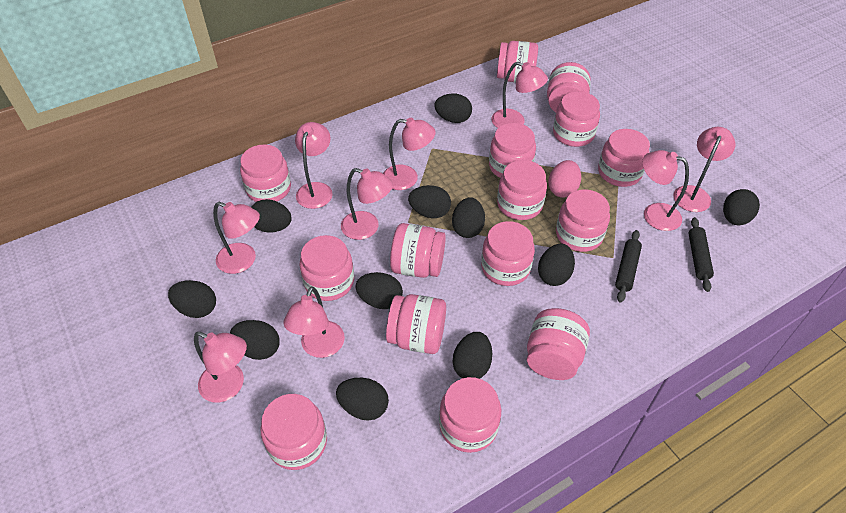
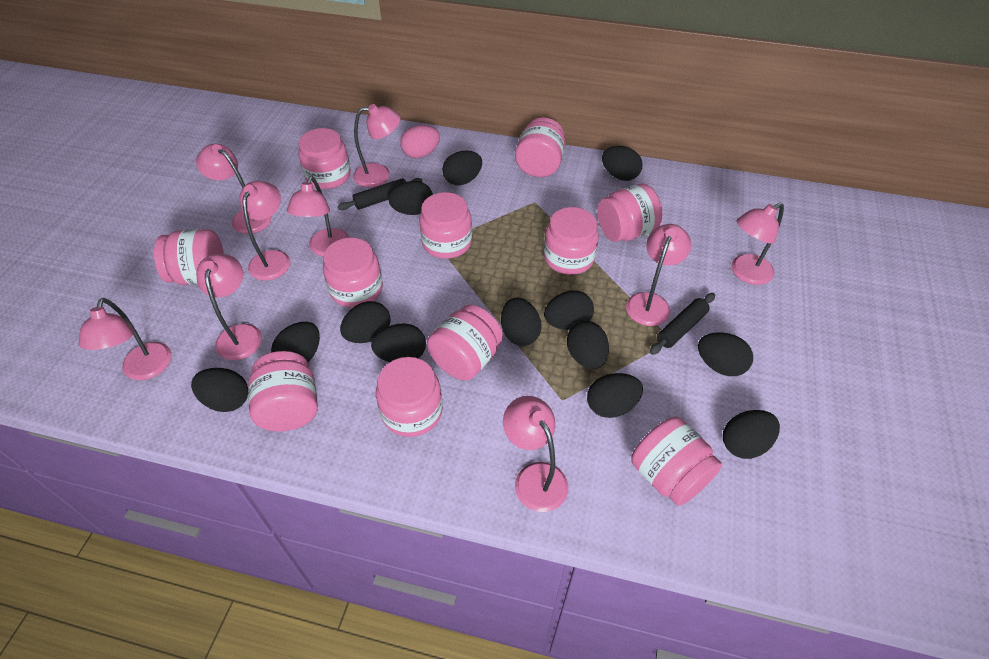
black egg: 11 -> 13
pink jar: 15 -> 11

